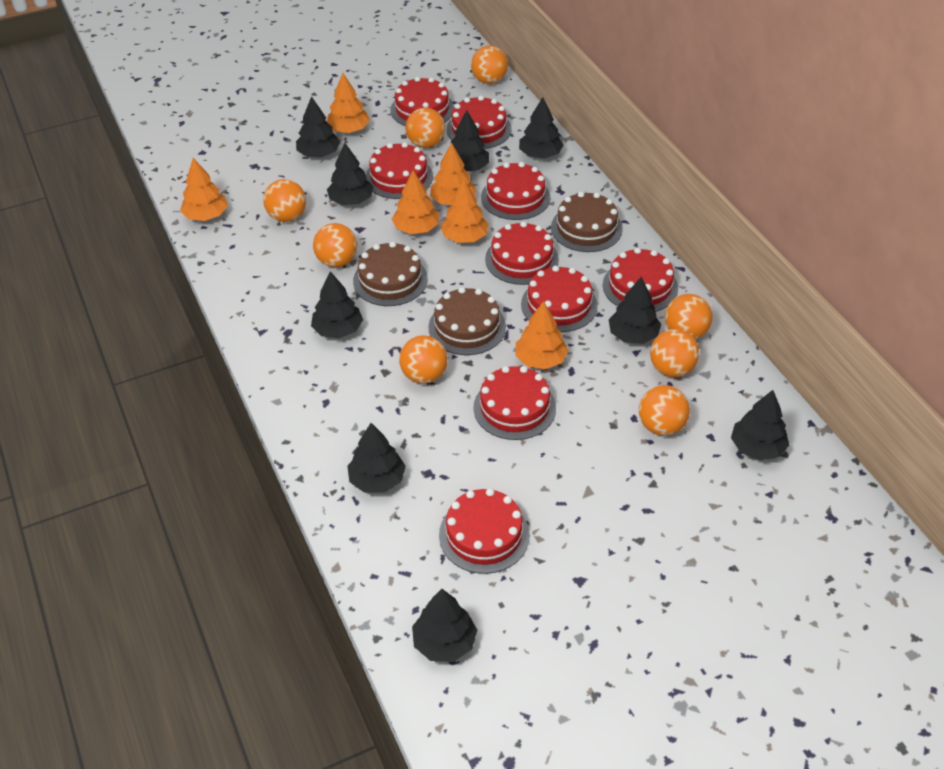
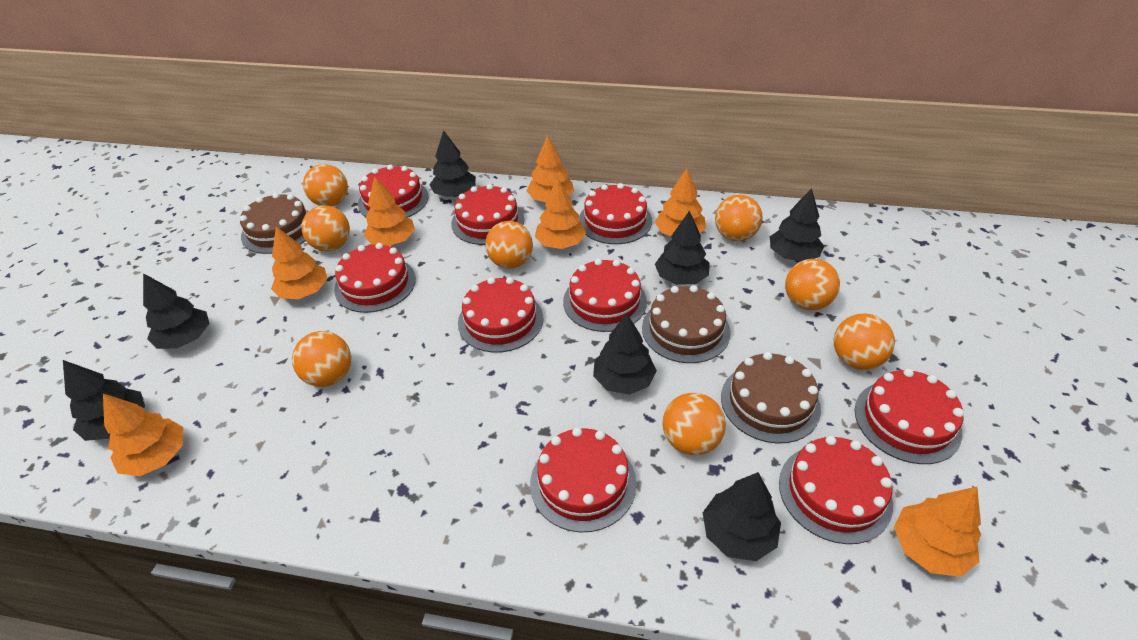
black tree: 9 -> 7
orange tree: 6 -> 7

